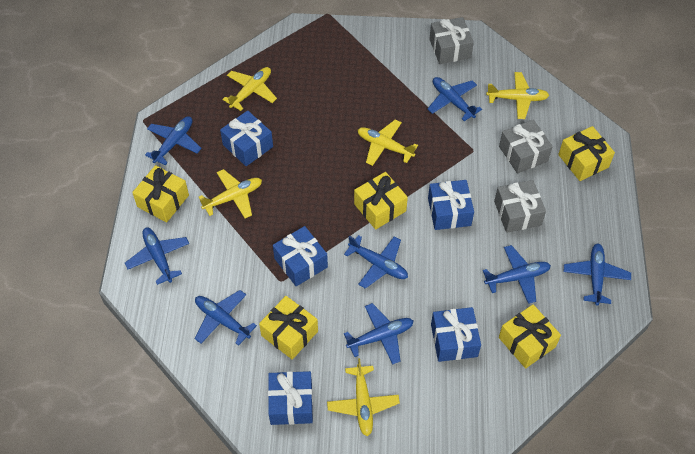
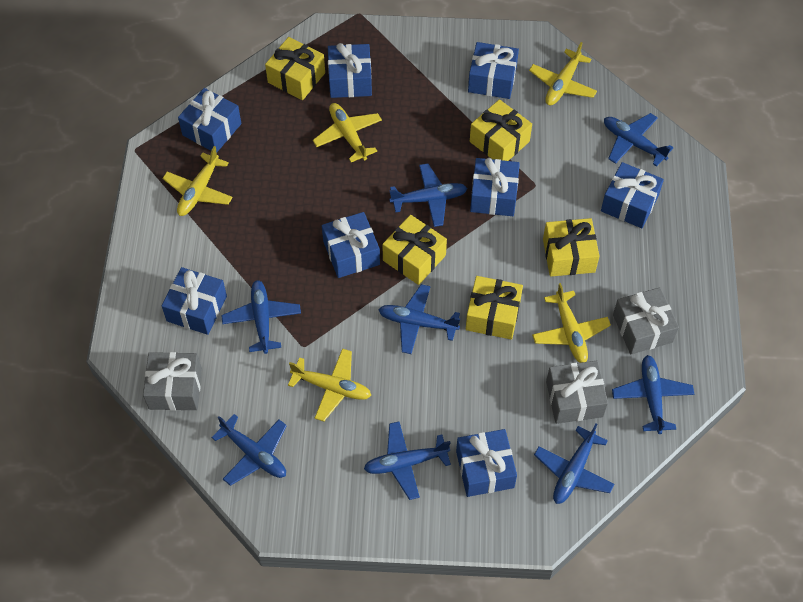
blue gift: 5 -> 8

